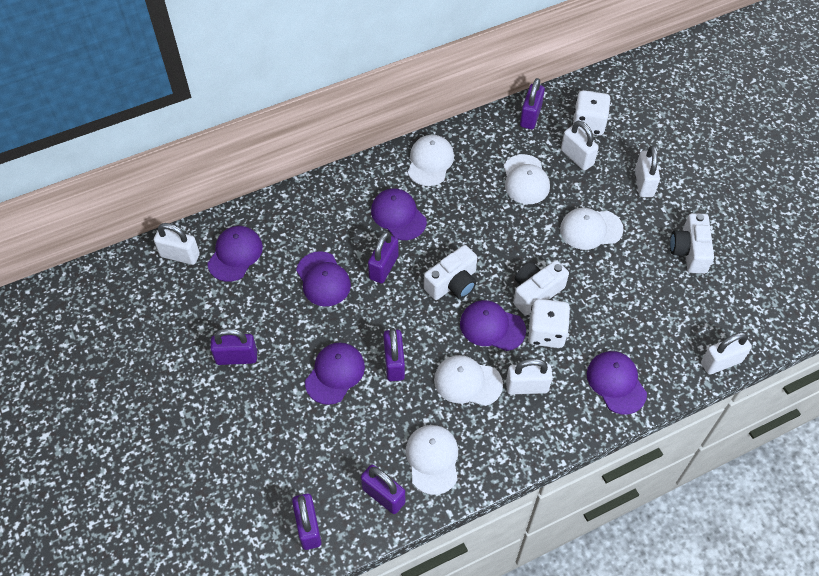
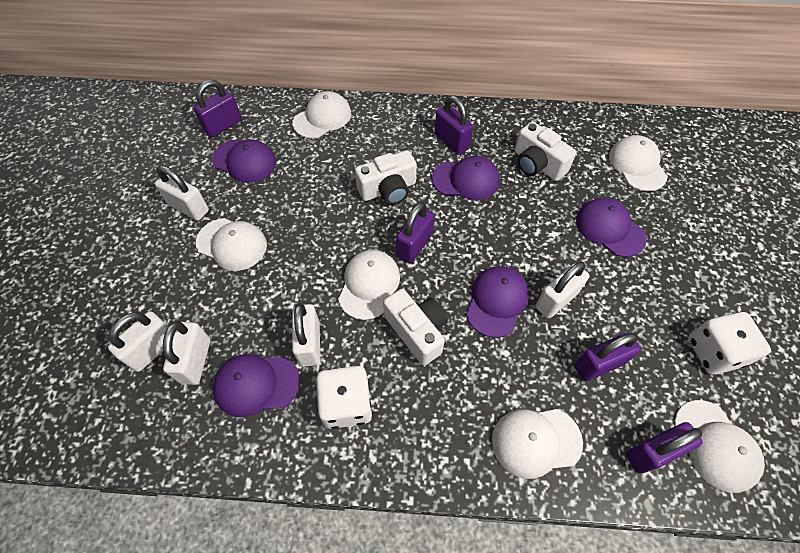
purple cap: 6 -> 5
purple padlock: 6 -> 5
white cap: 5 -> 6

